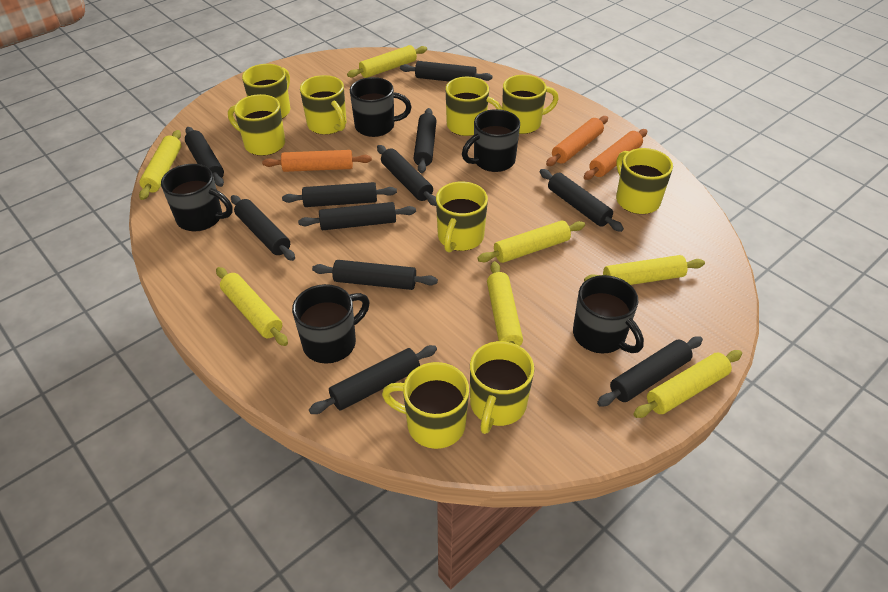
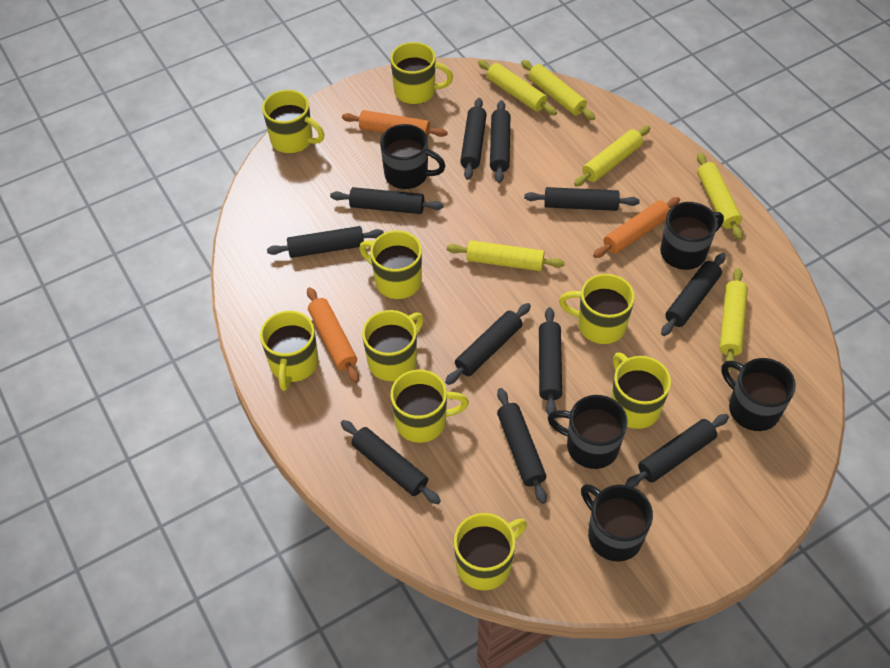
yellow rolling pin: 7 -> 6

